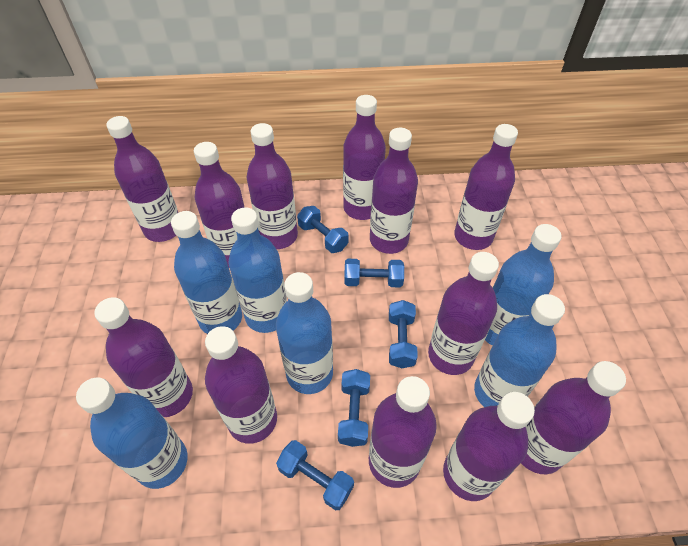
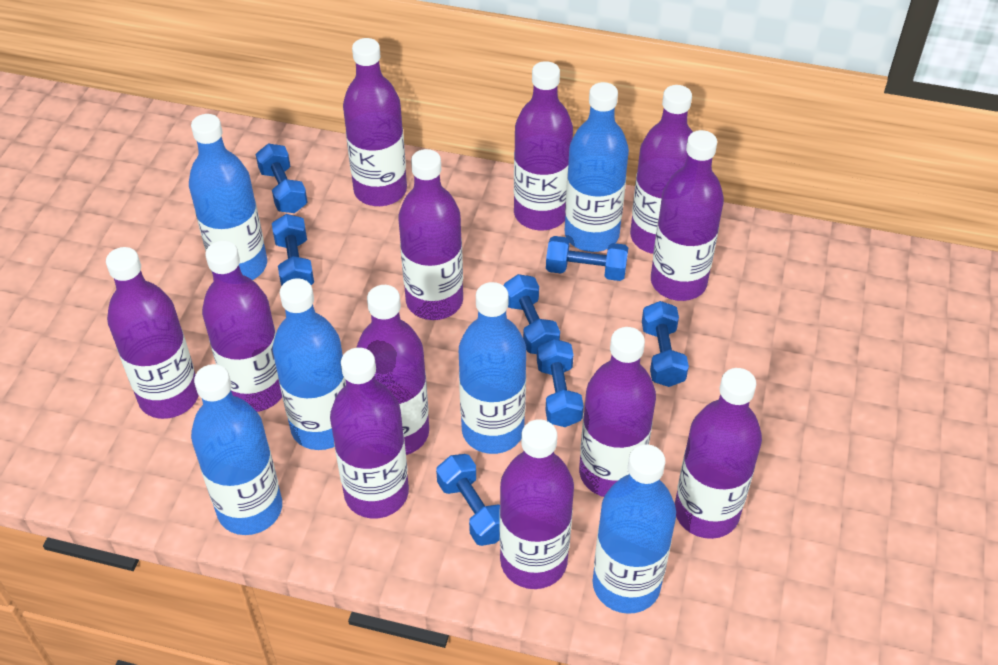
blue dumbbell: 5 -> 7

